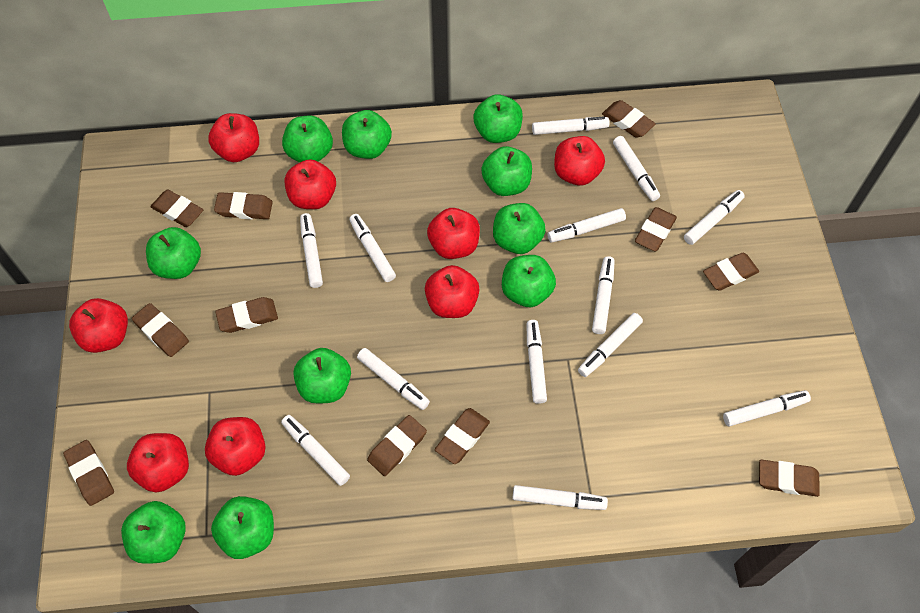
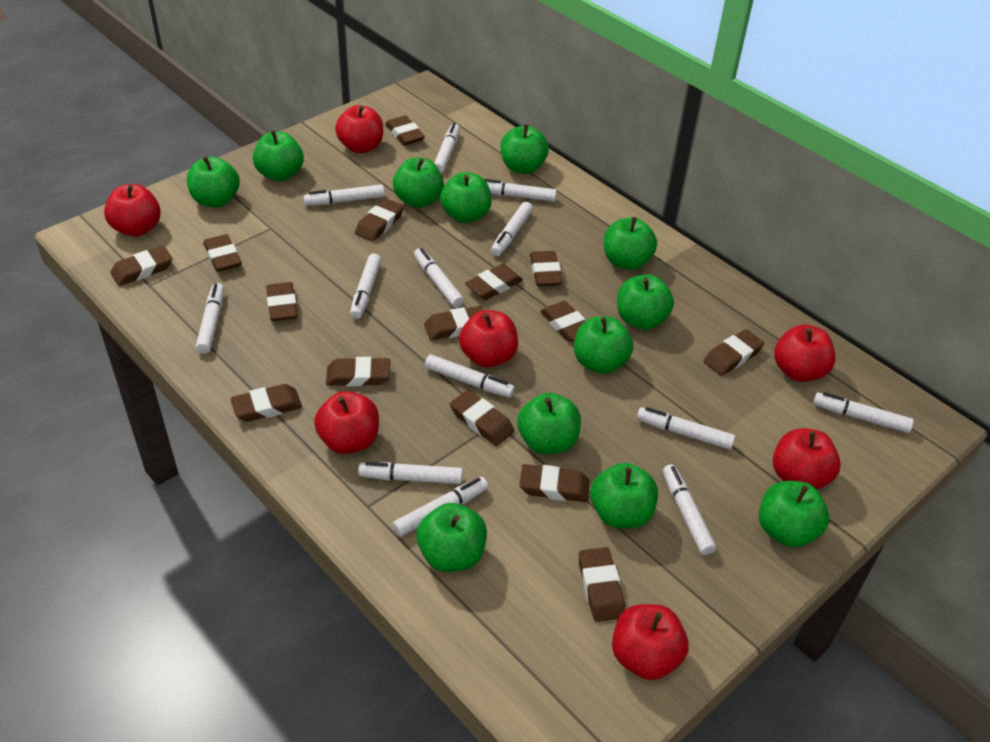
brown eraser: 11 -> 15
green apple: 10 -> 12
red apple: 8 -> 7

